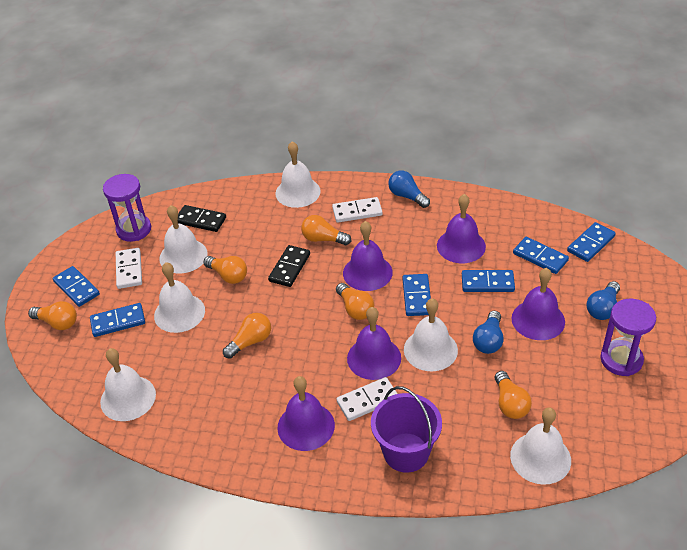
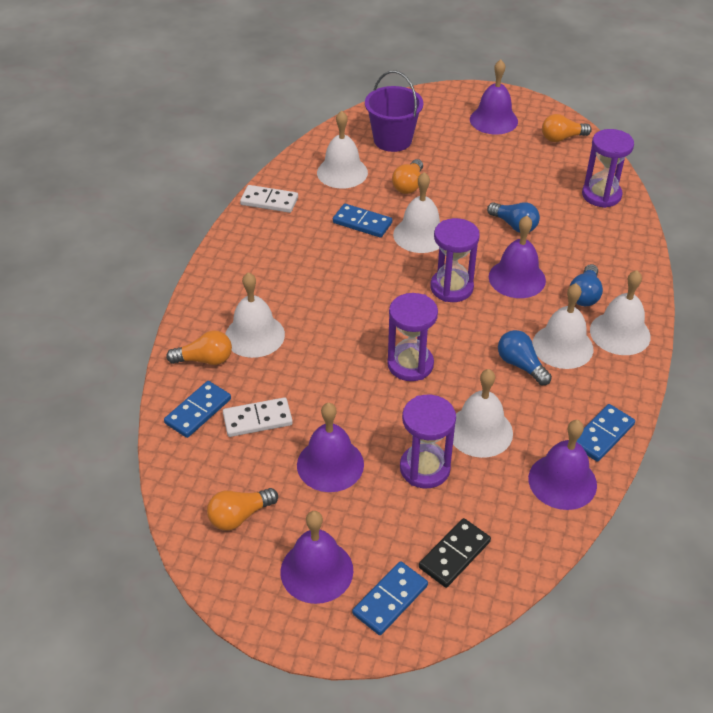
black domino: 2 -> 1
blue domino: 6 -> 4
orange light bulb: 6 -> 4
purple hourglass: 2 -> 4
white domino: 3 -> 2

